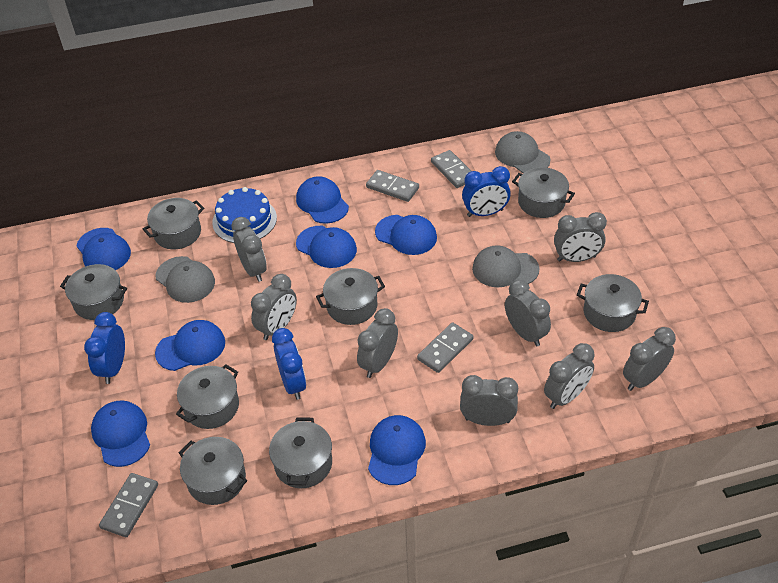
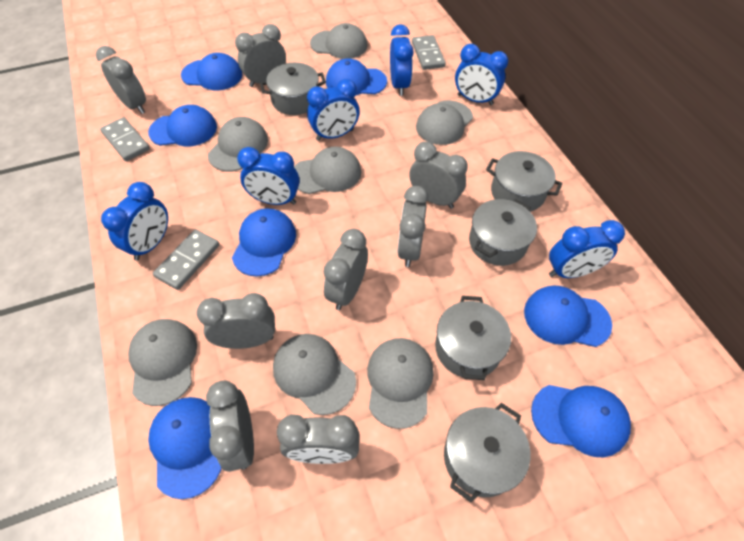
blue cake: 1 -> 0
blue clock: 3 -> 6
grey cap: 3 -> 7
grey domino: 4 -> 3
grey pot: 8 -> 5

